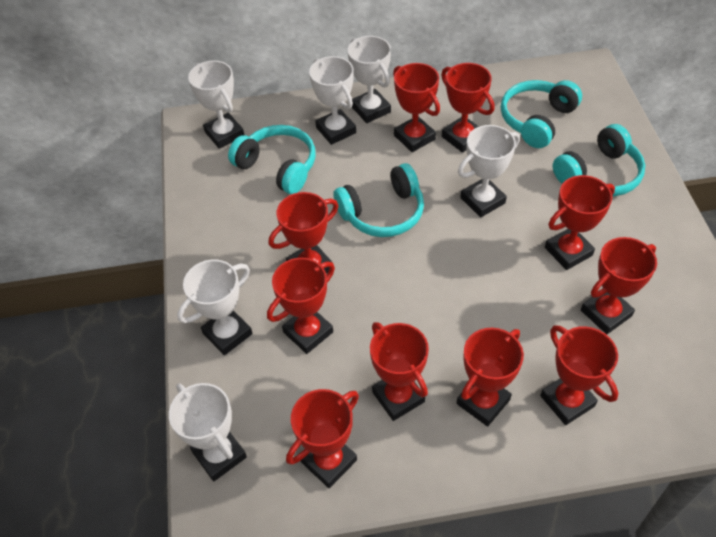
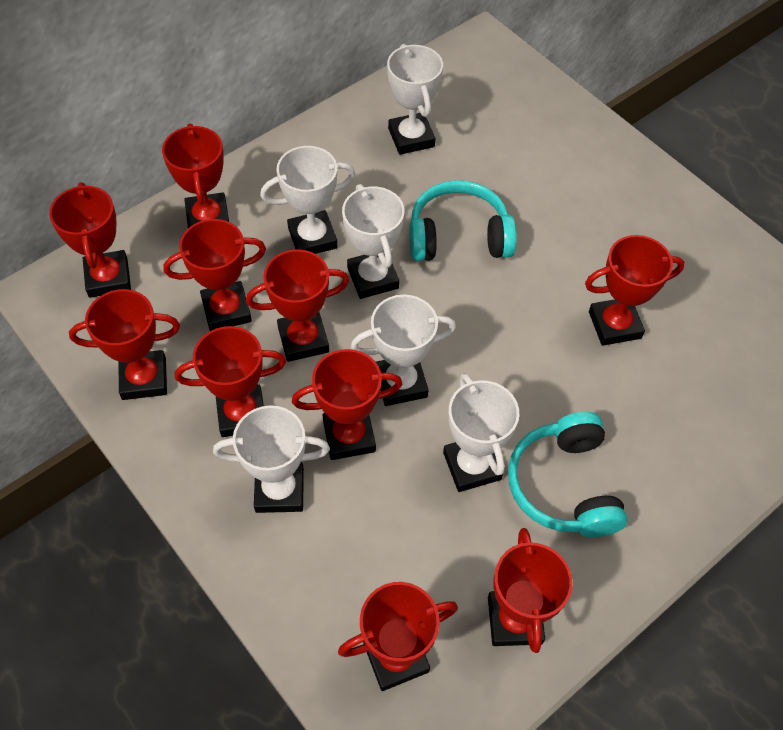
turquoise headphones: 4 -> 2

